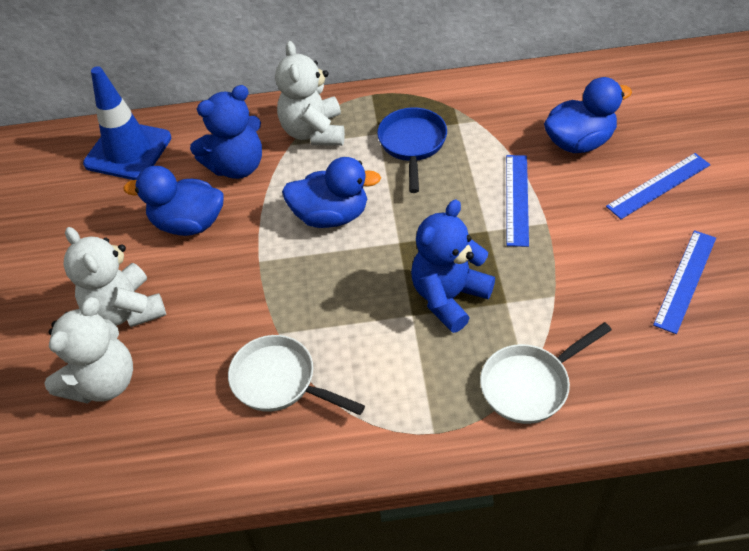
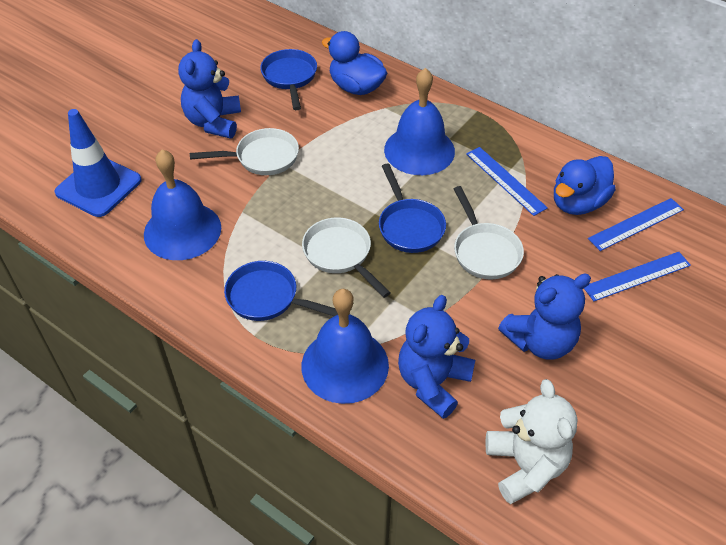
blue bell: 0 -> 3
blue duck: 3 -> 2
blue pan: 1 -> 3
blue teddy bear: 2 -> 3
white pan: 2 -> 3
white teddy bear: 3 -> 1

